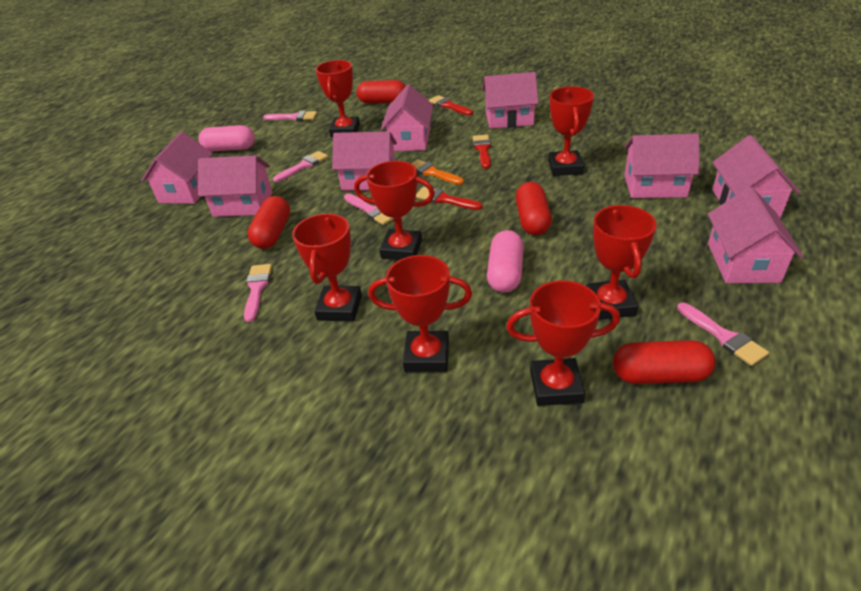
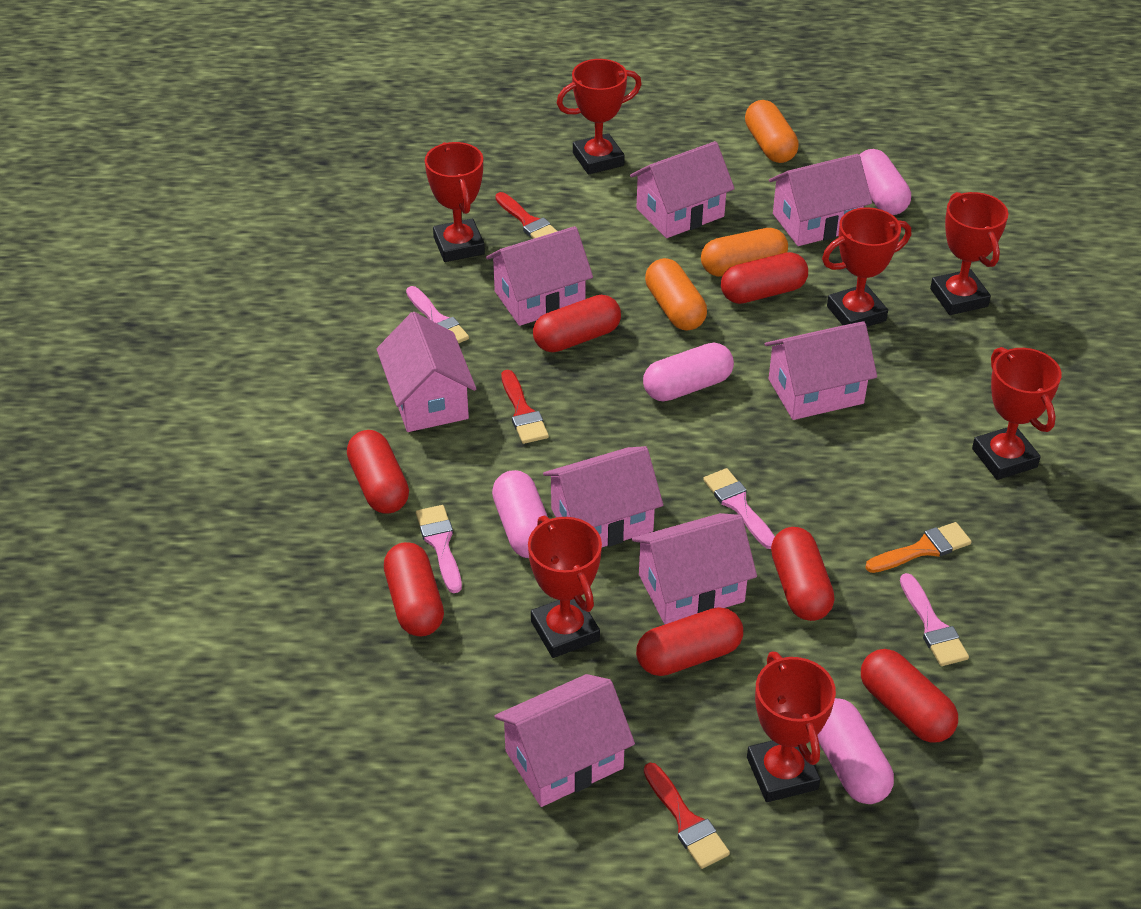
orange capsule: 0 -> 3
pink brush: 5 -> 4
pink capsule: 2 -> 4
red capsule: 4 -> 7

